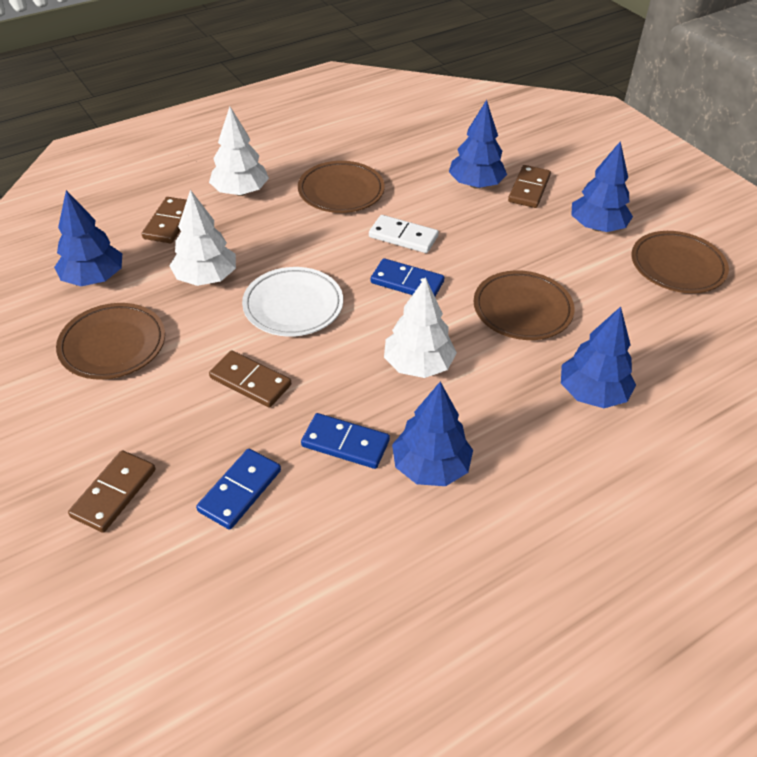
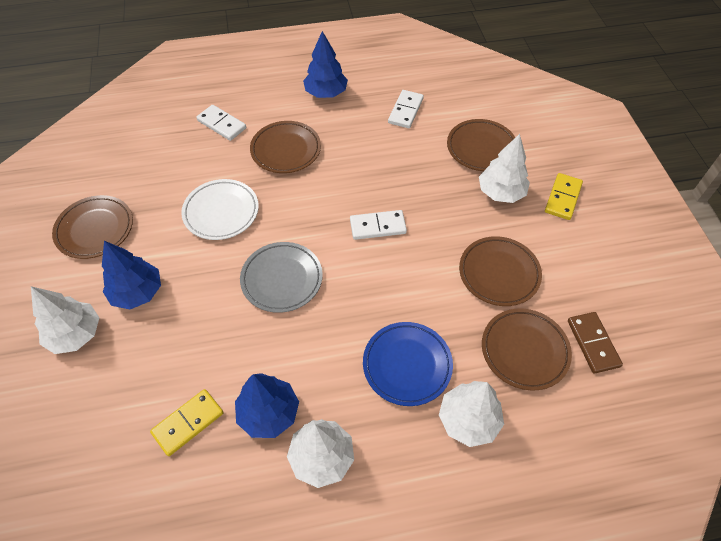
blue domino: 3 -> 0
blue plate: 0 -> 1
blue tree: 5 -> 3
brown domino: 4 -> 1
brown plate: 4 -> 5
grey plate: 0 -> 1
white domino: 1 -> 3
white tree: 3 -> 4
yellow domino: 0 -> 2

